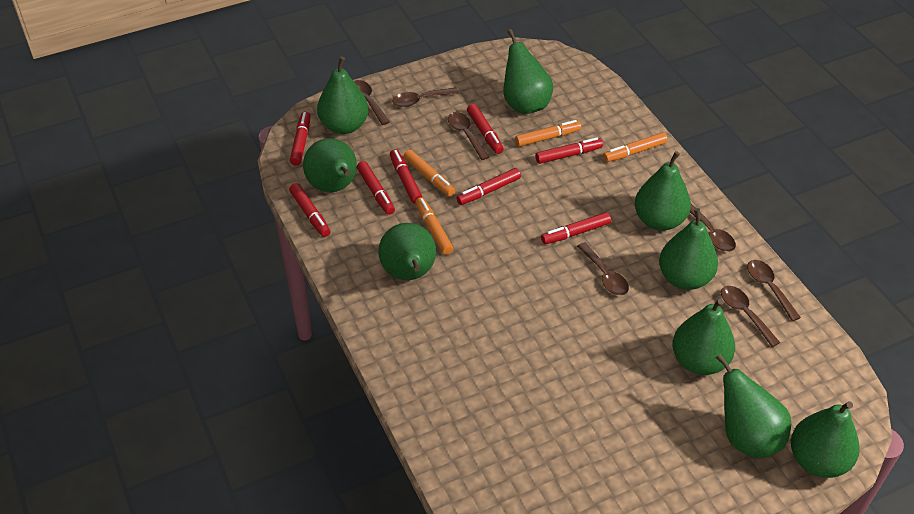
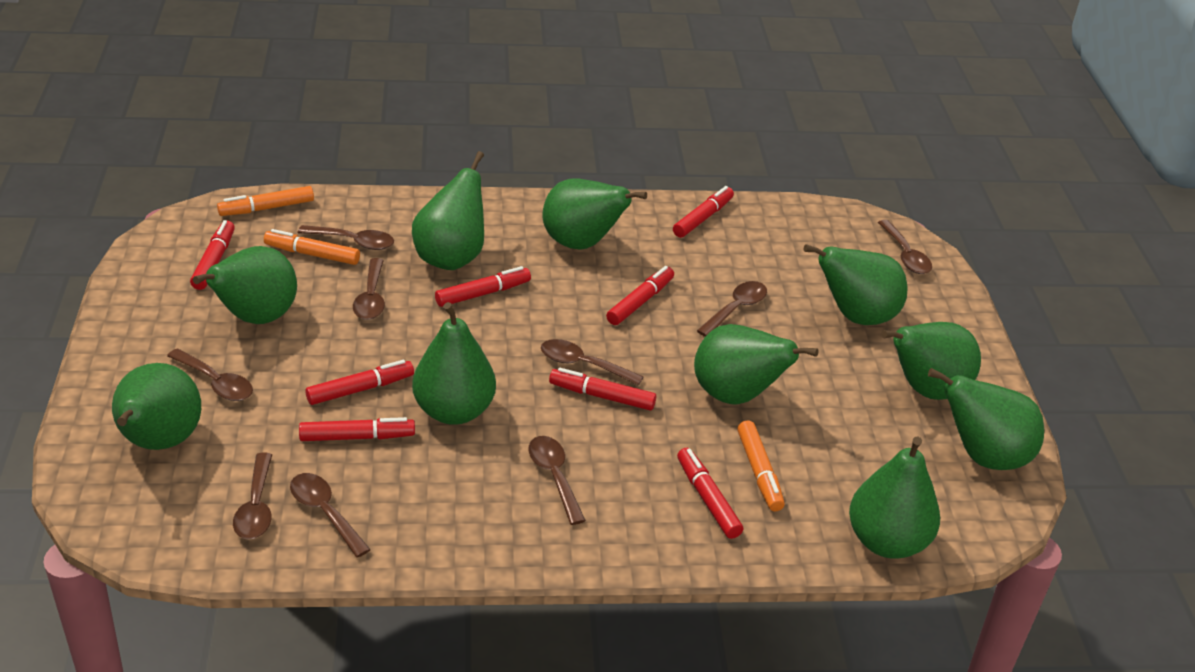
brown spoon: 7 -> 9
green pear: 9 -> 10
orange marker: 4 -> 3

